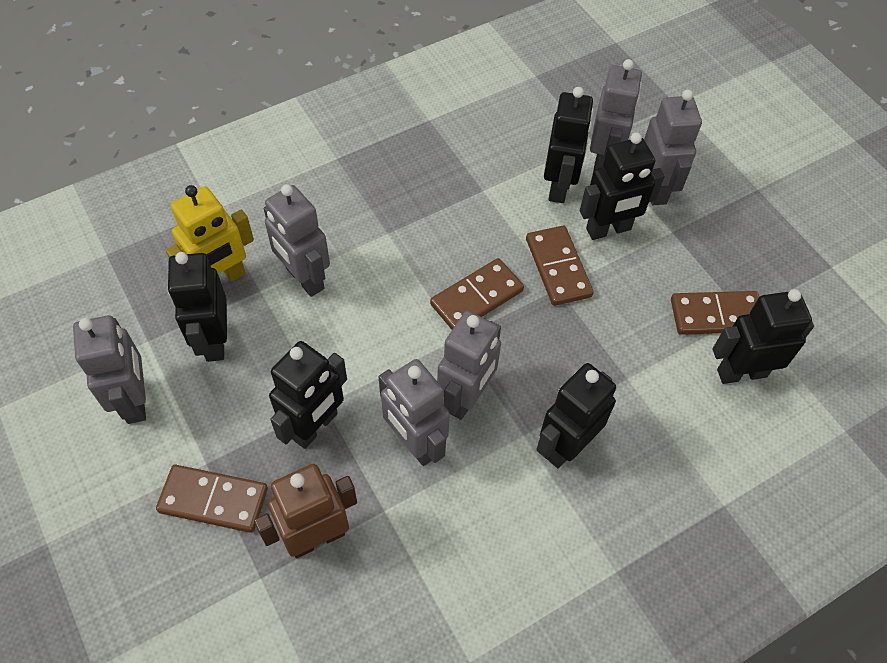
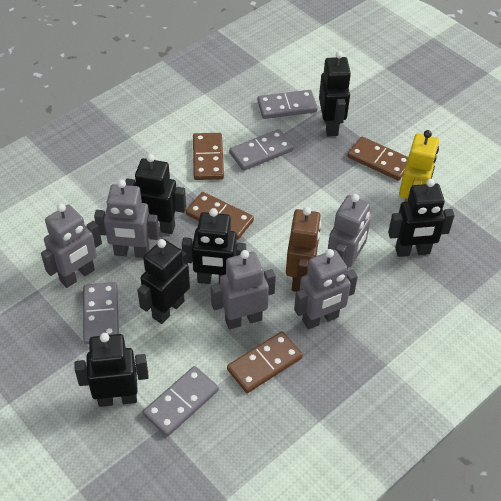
grey domino: 0 -> 4
grey robot: 6 -> 5

